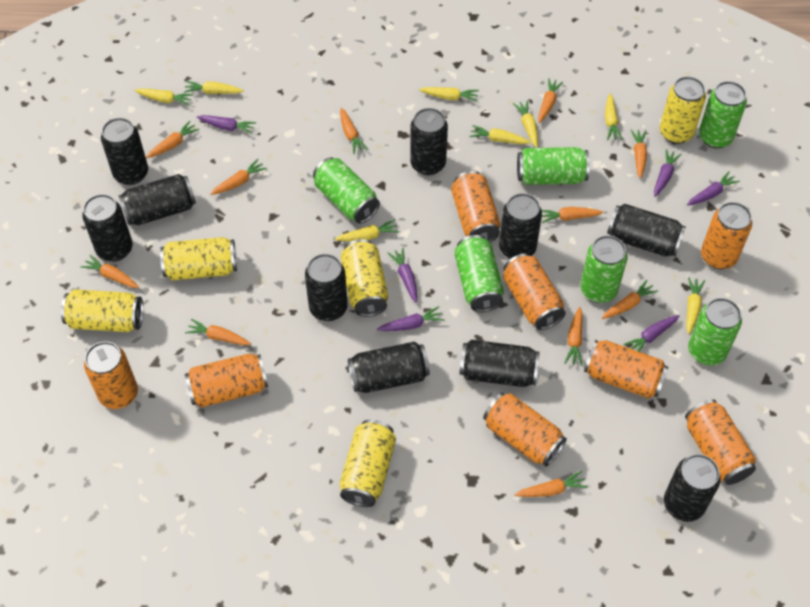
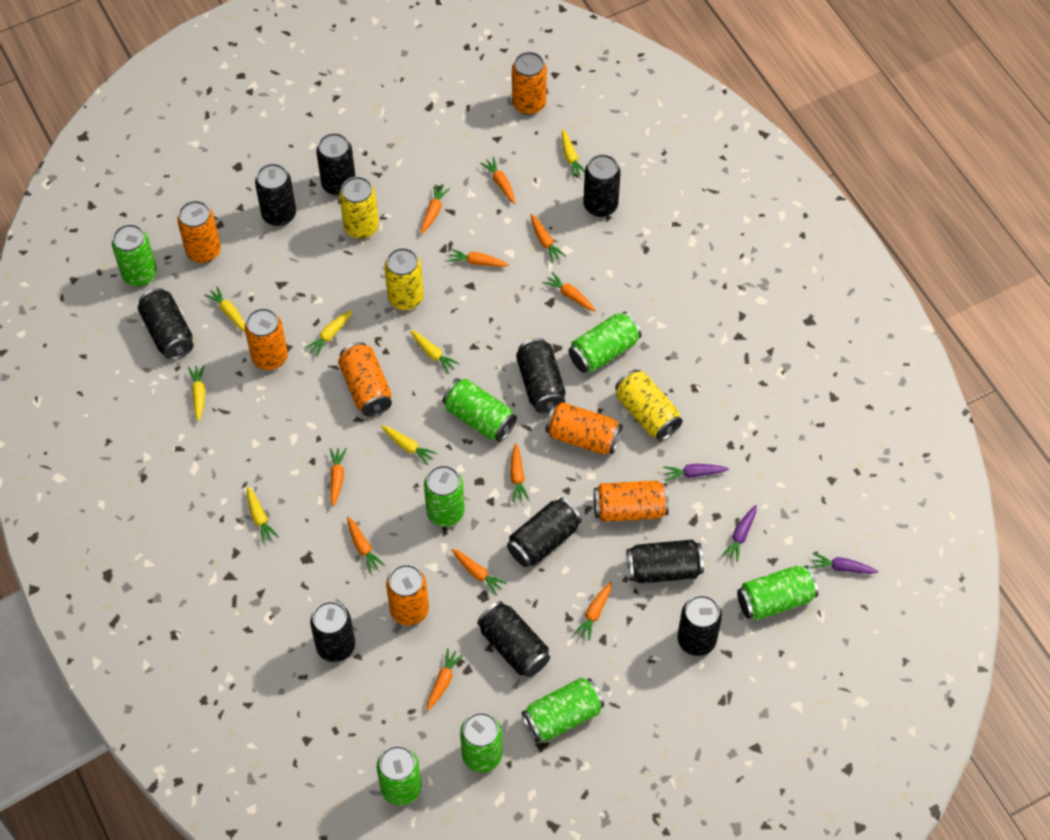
green can: 6 -> 8
orange can: 8 -> 7
purple carrot: 6 -> 3
yellow can: 5 -> 3
yellow carrot: 8 -> 7

